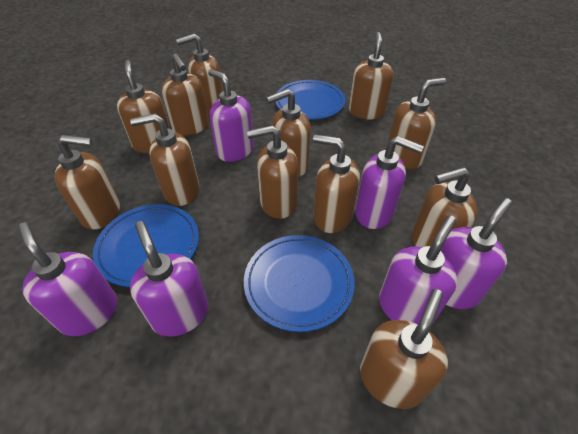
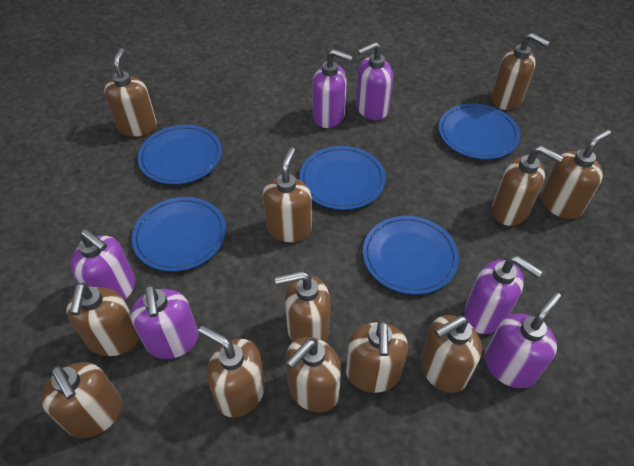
blue plate: 3 -> 5

